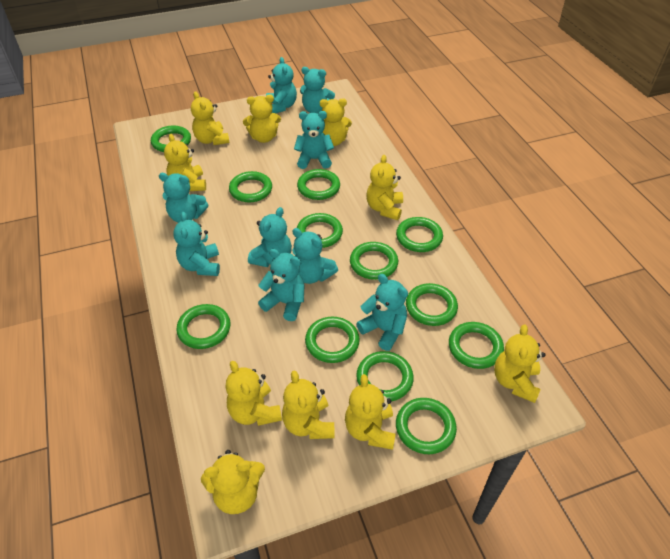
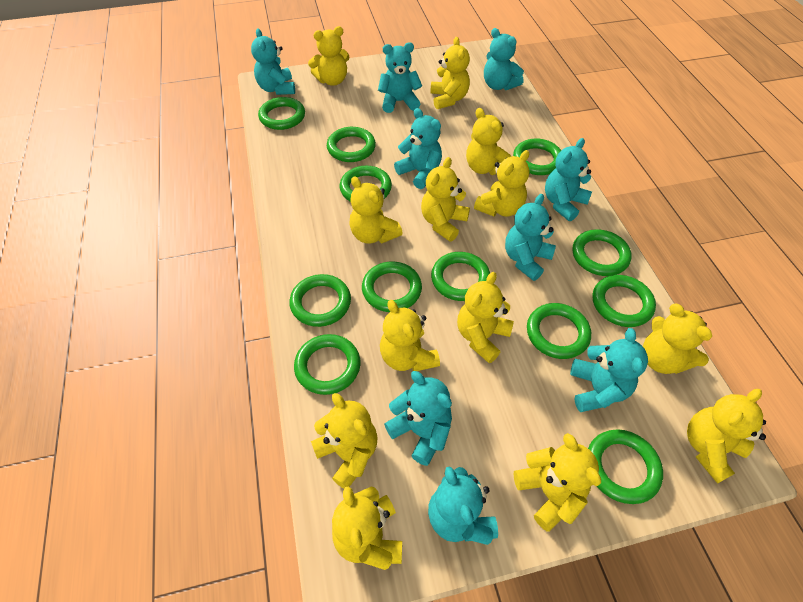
yellow teddy bear: 10 -> 13

